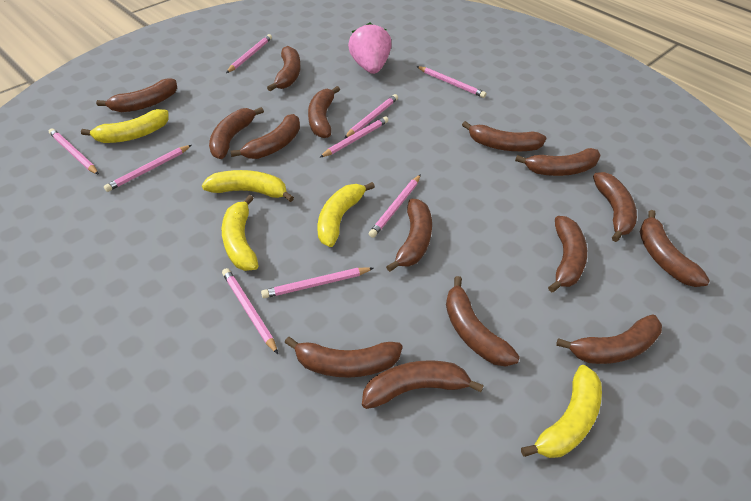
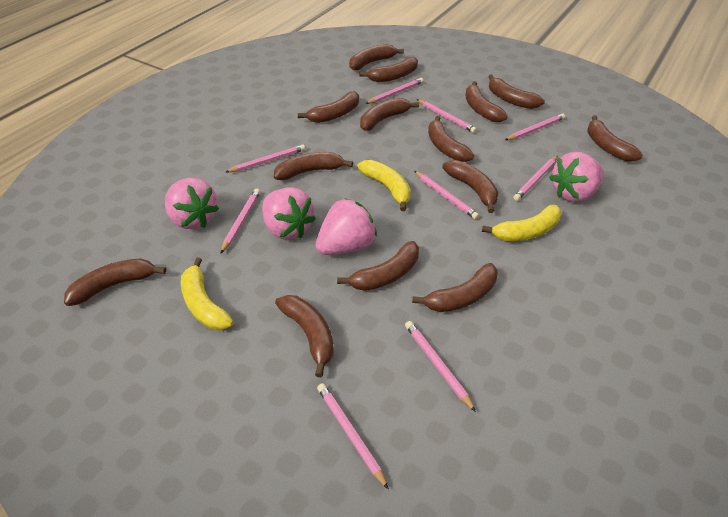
brown banana: 15 -> 14
pink strawberry: 1 -> 4
yellow banana: 5 -> 3

